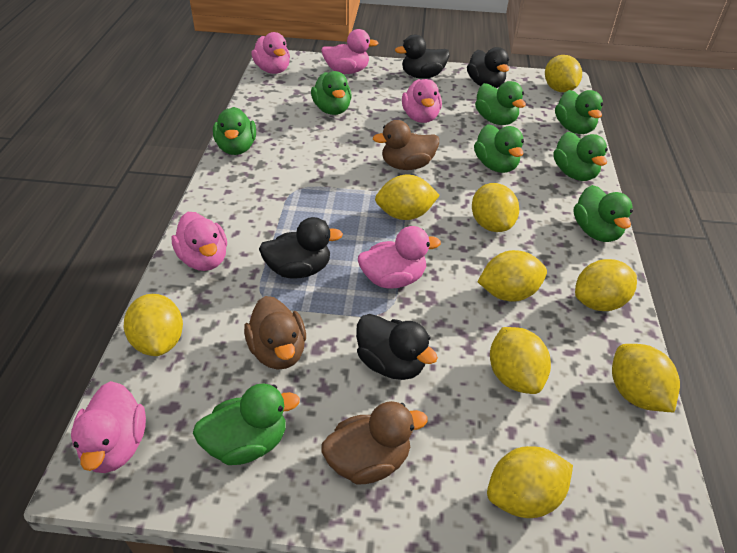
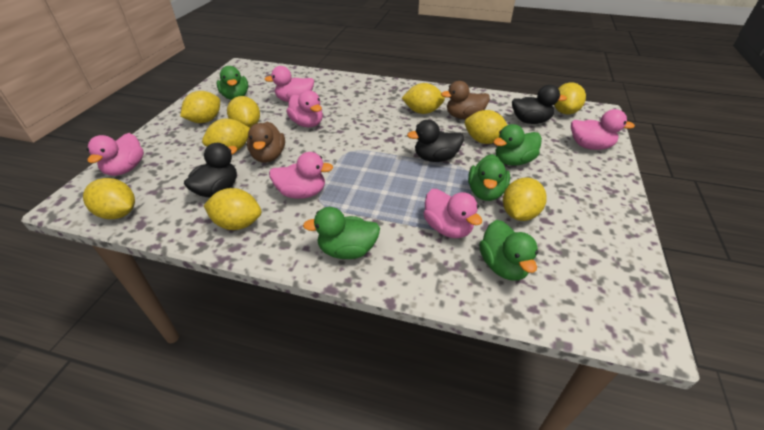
black duck: 4 -> 3
brown duck: 3 -> 2
green duck: 8 -> 5

